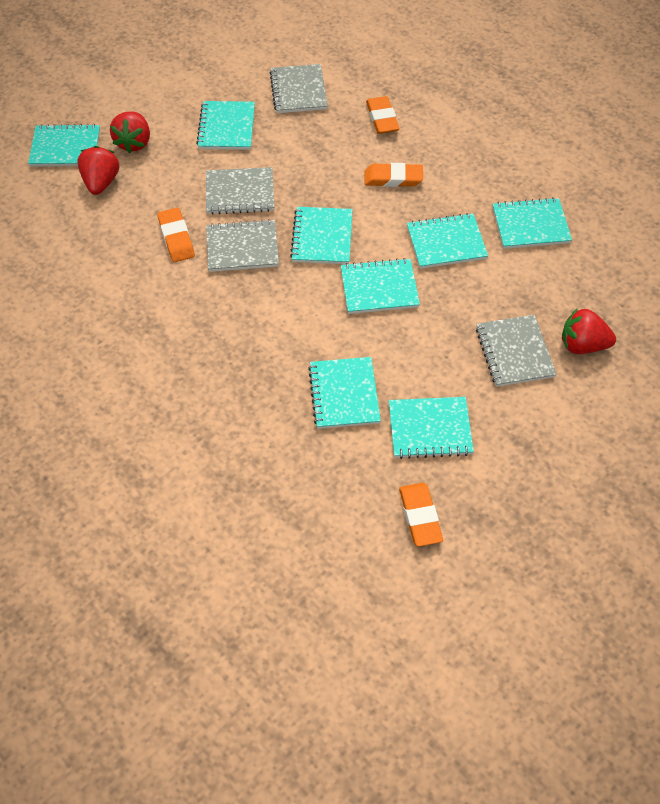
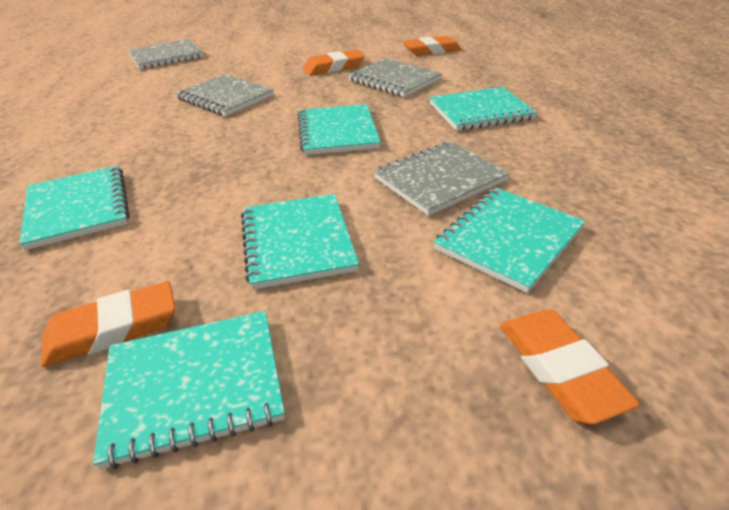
red strawberry: 3 -> 0
turquoise notebook: 8 -> 6

